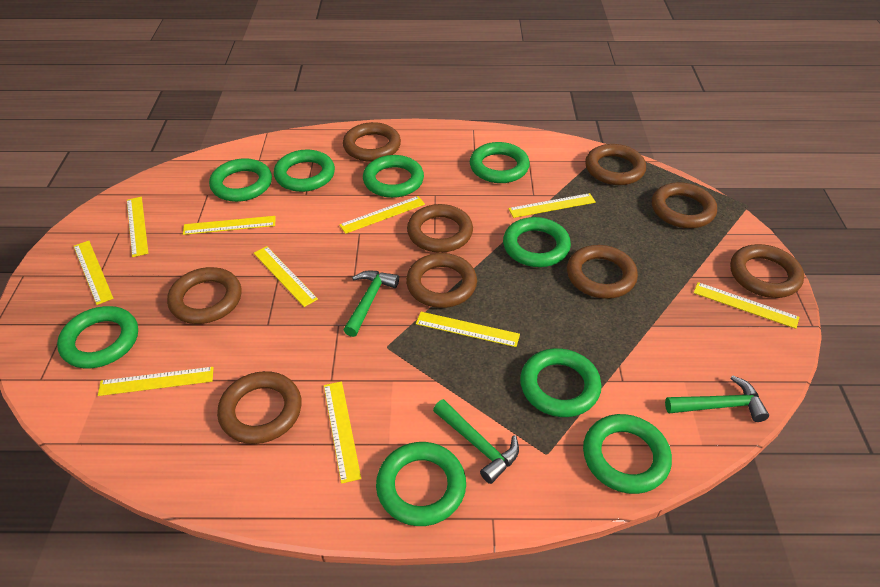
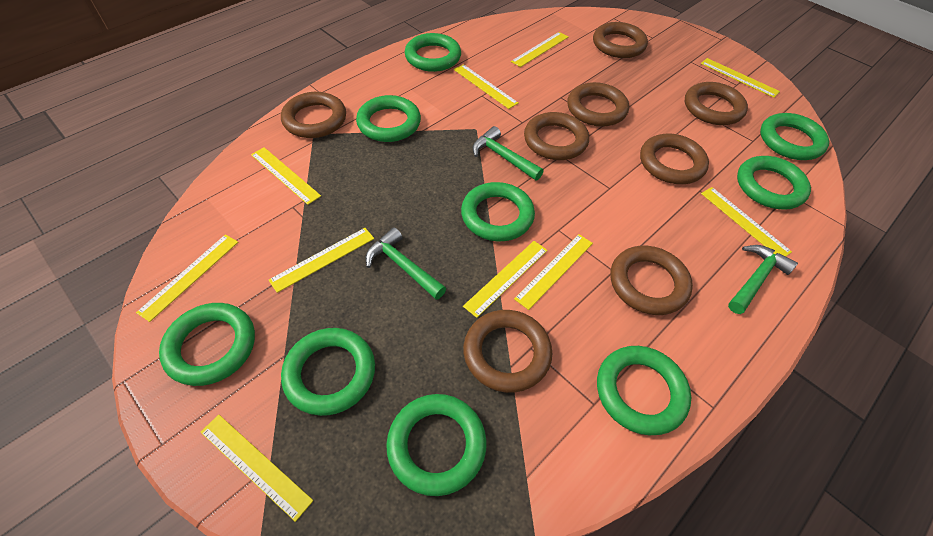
brown ring: 9 -> 8

